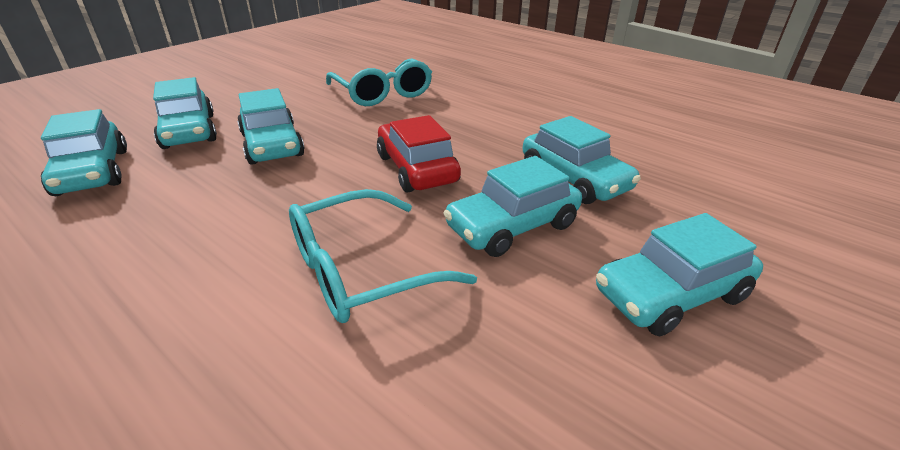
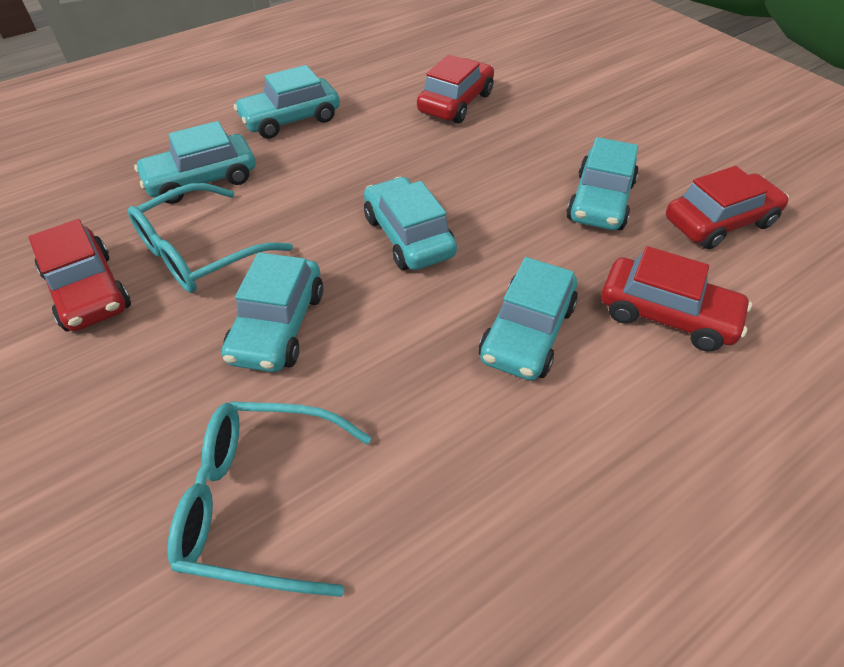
red car: 1 -> 4

